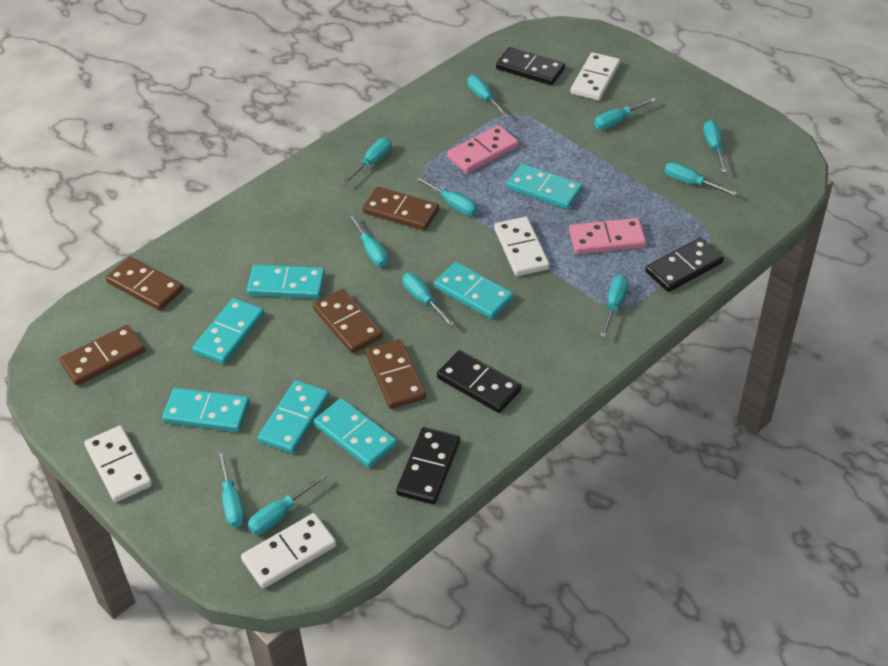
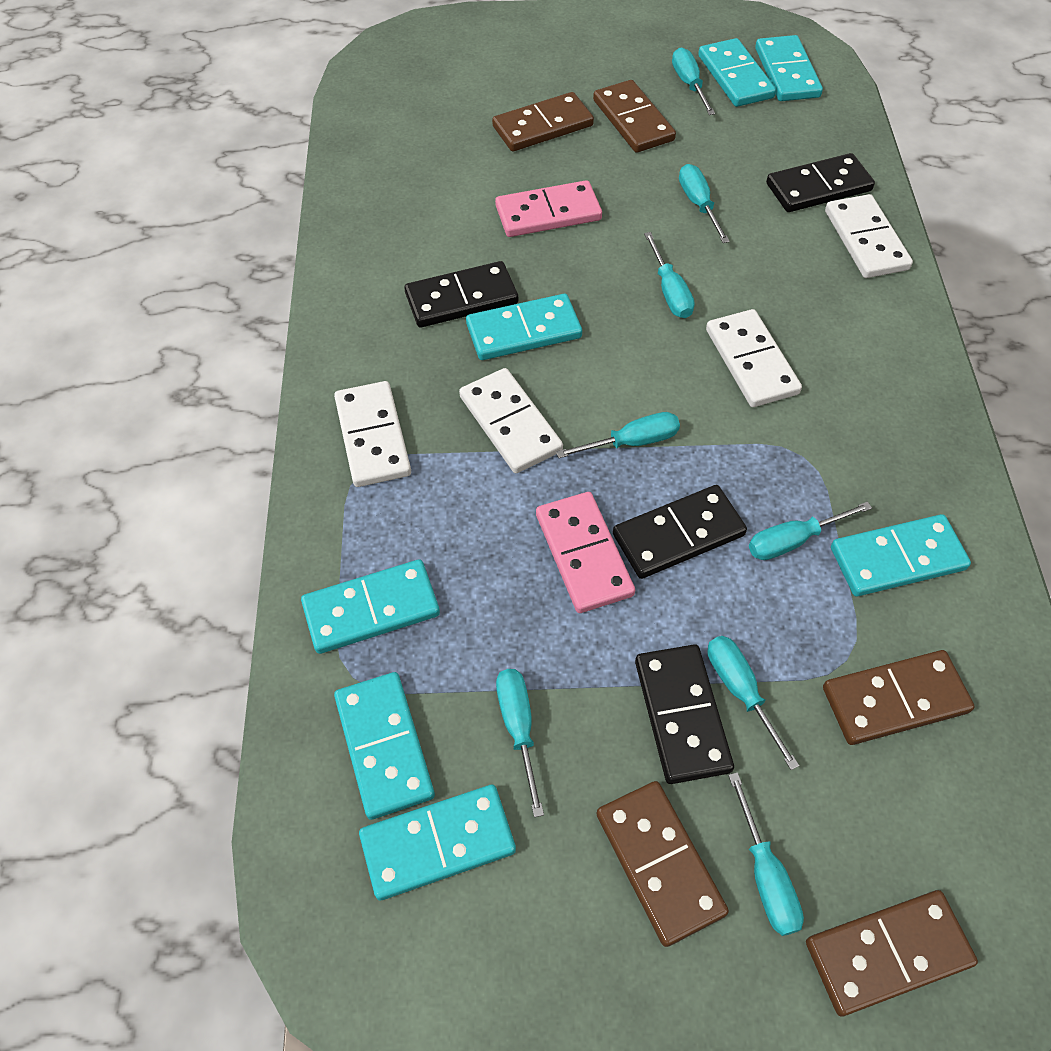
turquoise screwdriver: 11 -> 8

